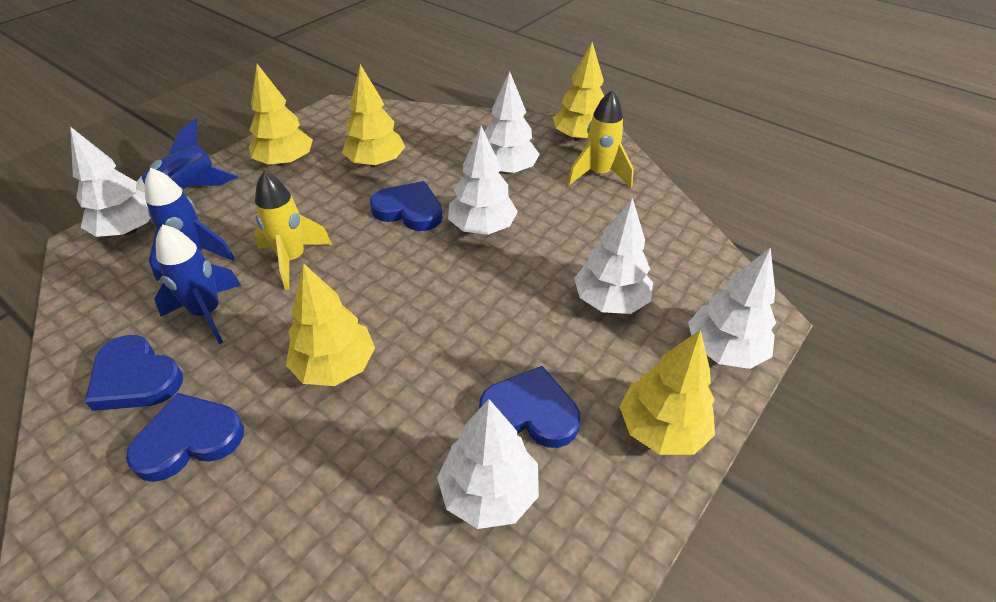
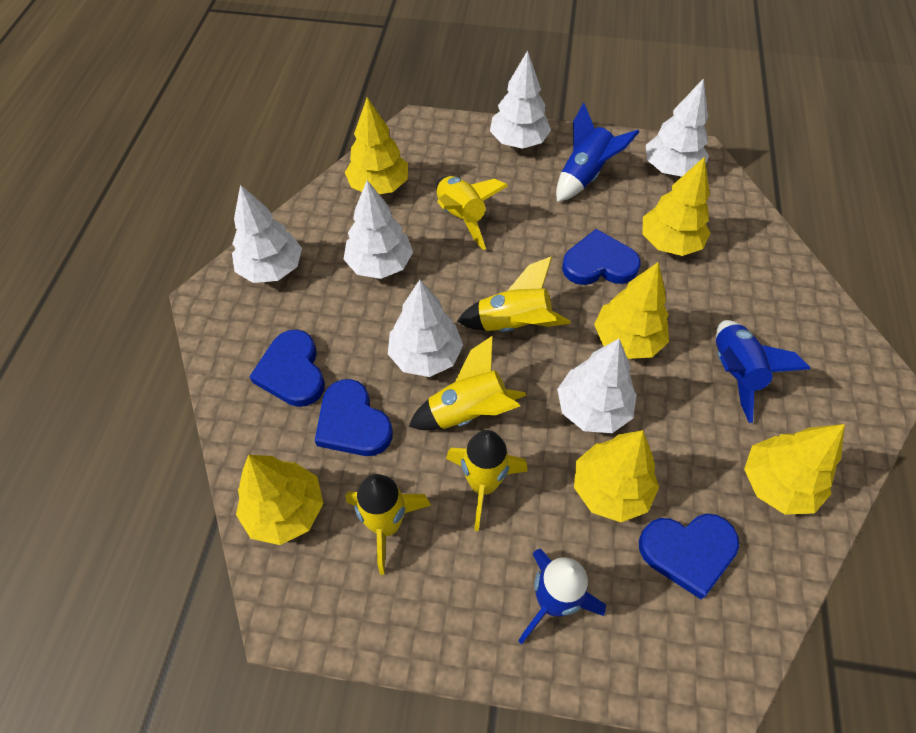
yellow rocket: 2 -> 5
yellow tree: 5 -> 6

